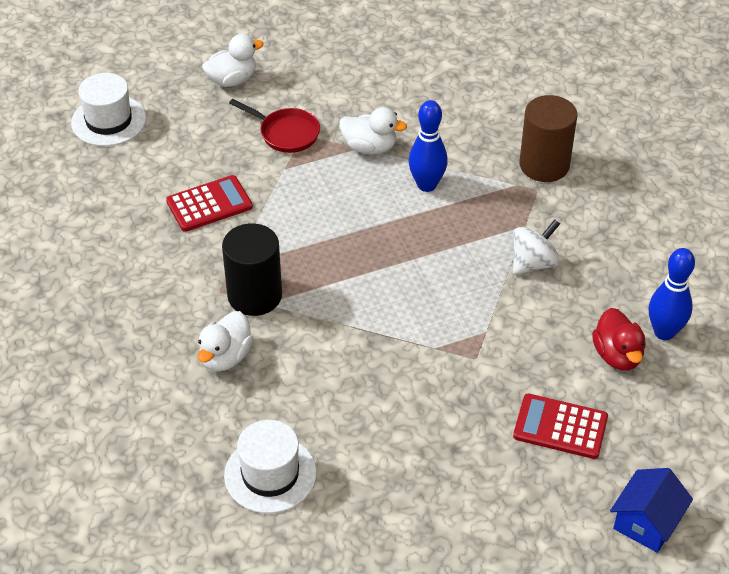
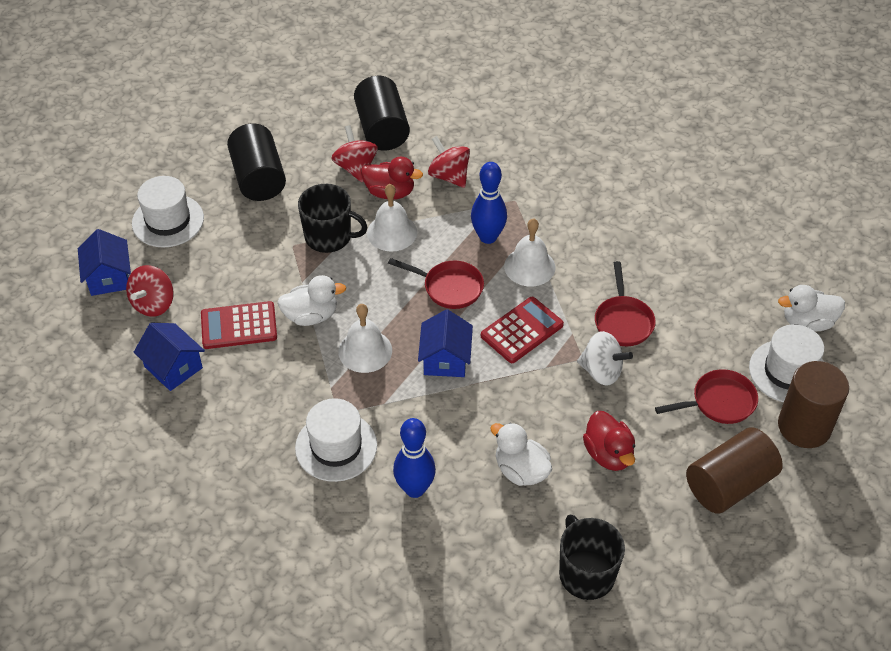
black cylinder: 1 -> 2
black mug: 0 -> 2
blue house: 1 -> 3
brown cylinder: 1 -> 2
red duck: 1 -> 2
red pan: 1 -> 3
red spinning top: 0 -> 3
white bell: 0 -> 3
white hat: 2 -> 3

